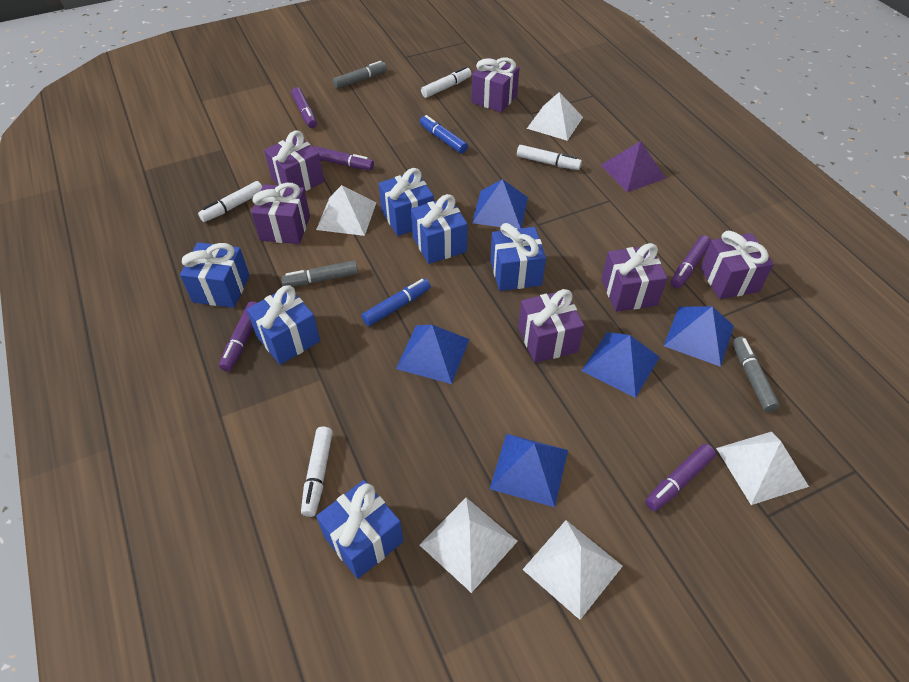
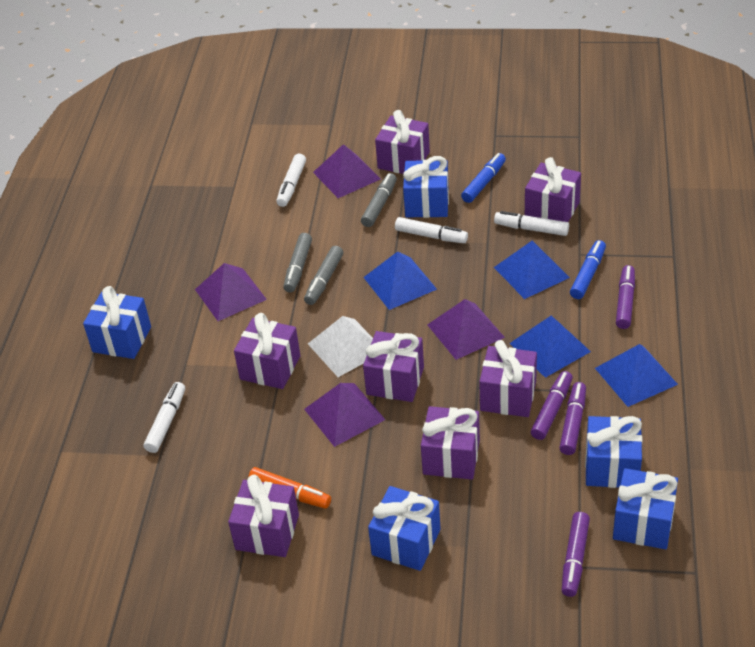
blue gift: 6 -> 5
blue pyramid: 5 -> 4
orange marker: 0 -> 1
purple gift: 6 -> 7
purple marker: 5 -> 4
purple pyramid: 1 -> 4
white pyramid: 5 -> 1

